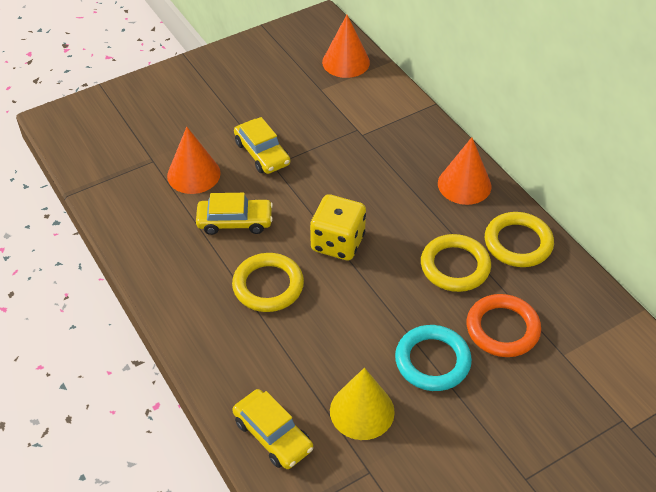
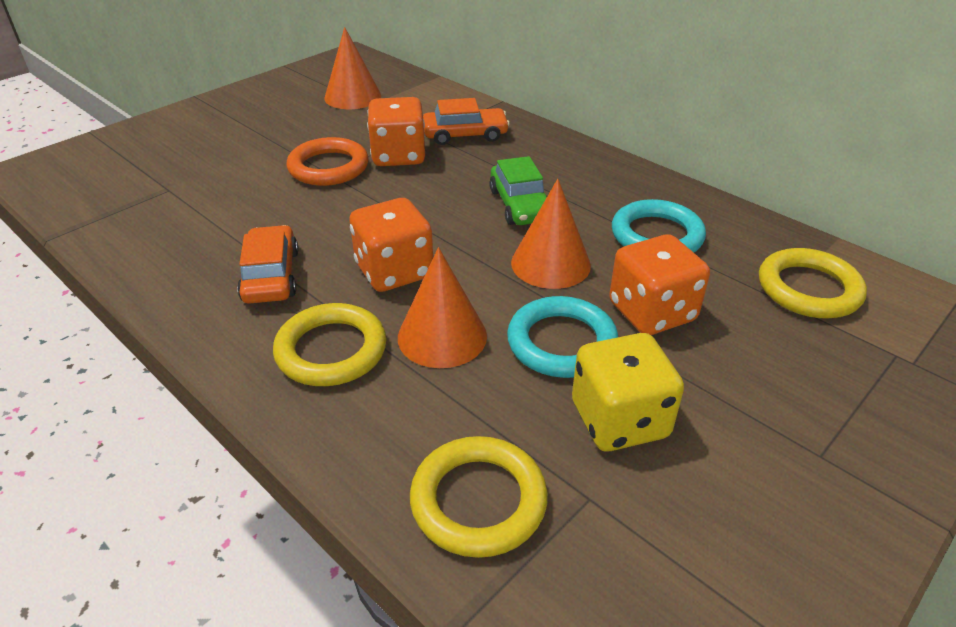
green car: 0 -> 1
orange car: 0 -> 2
orange dice: 0 -> 3
turquoise ring: 1 -> 2
yellow car: 3 -> 0
yellow cone: 1 -> 0

